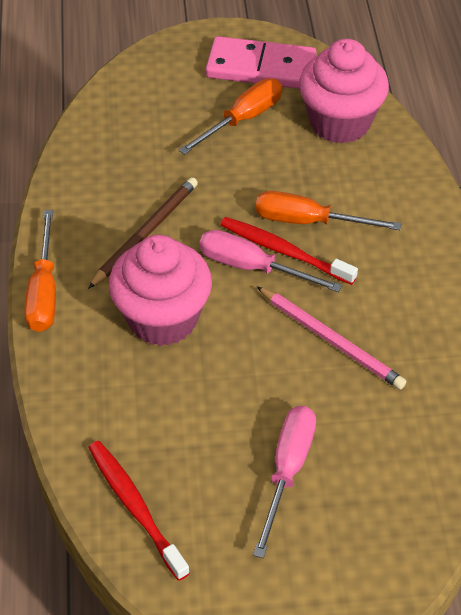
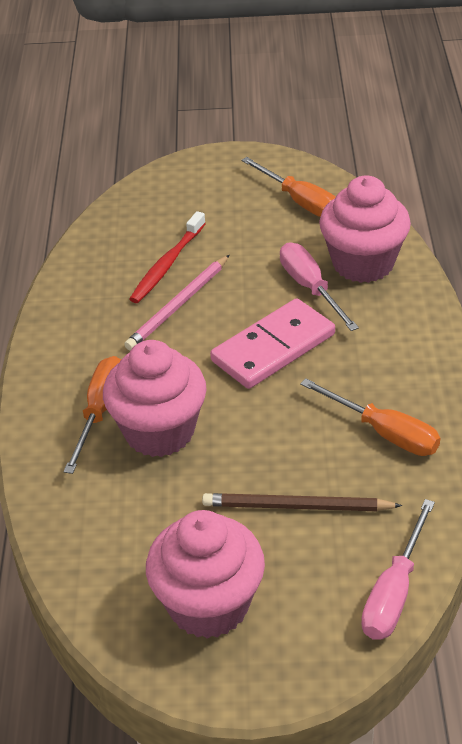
pink cupcake: 2 -> 3
red toothbrush: 2 -> 1

